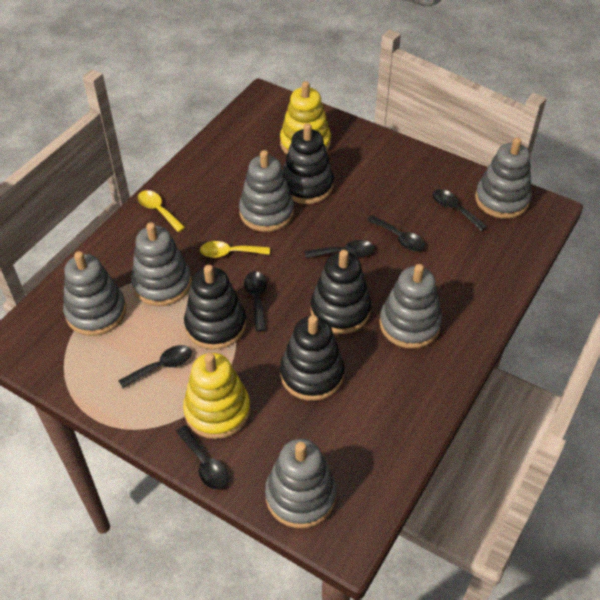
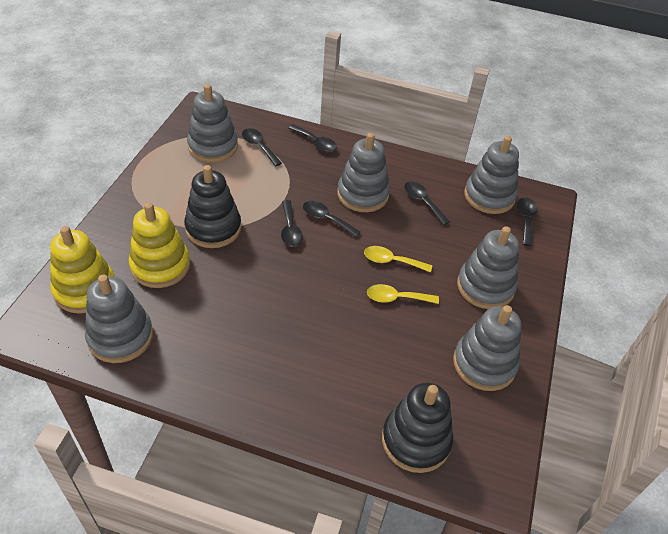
black stacking toy: 4 -> 2

